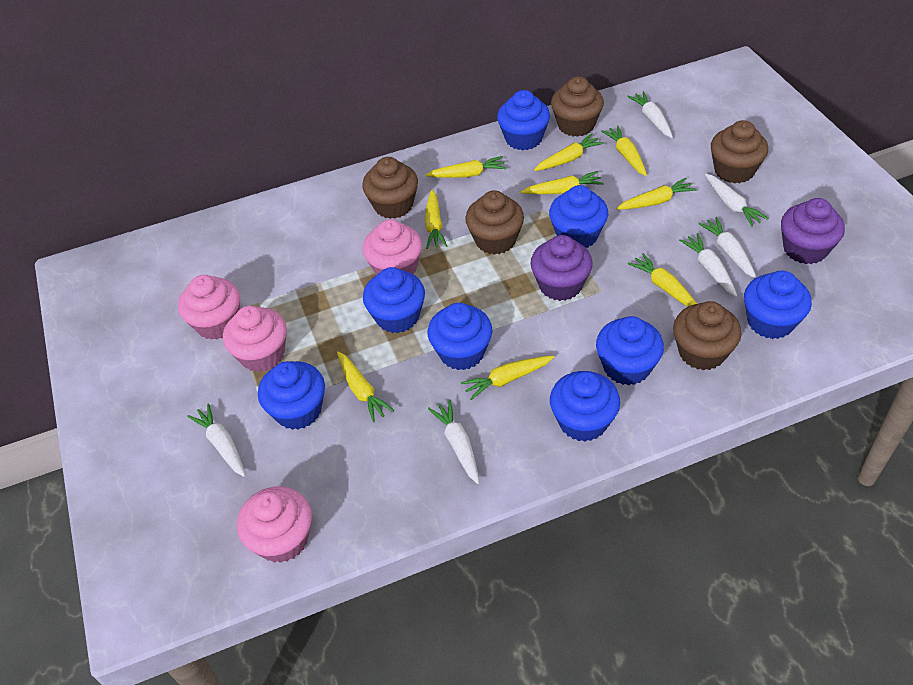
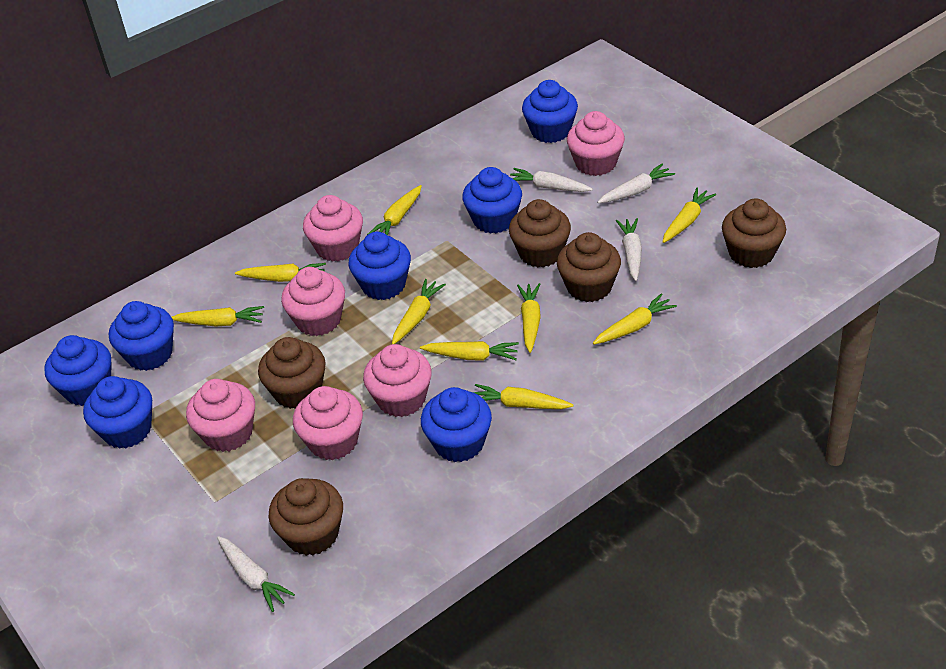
blue cupcake: 8 -> 7
pink cupcake: 4 -> 6
purple cupcake: 2 -> 0
white carrot: 6 -> 4

